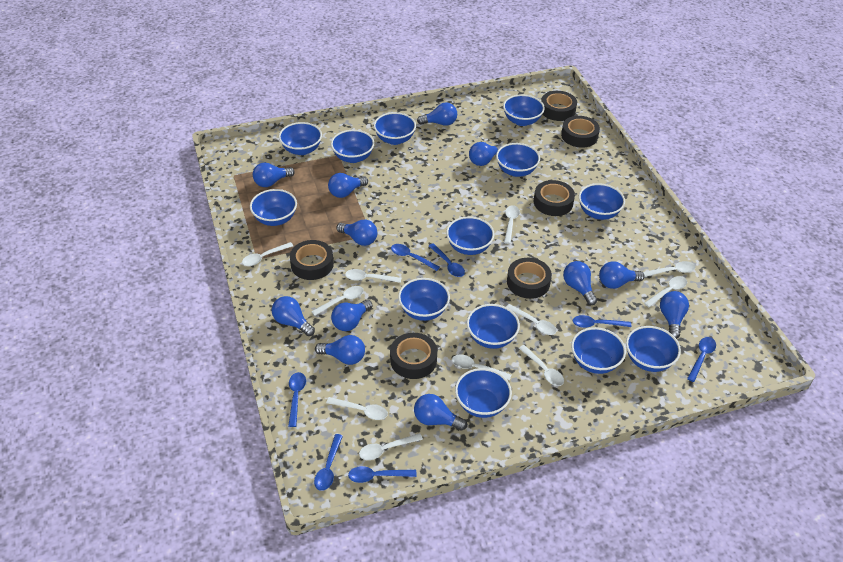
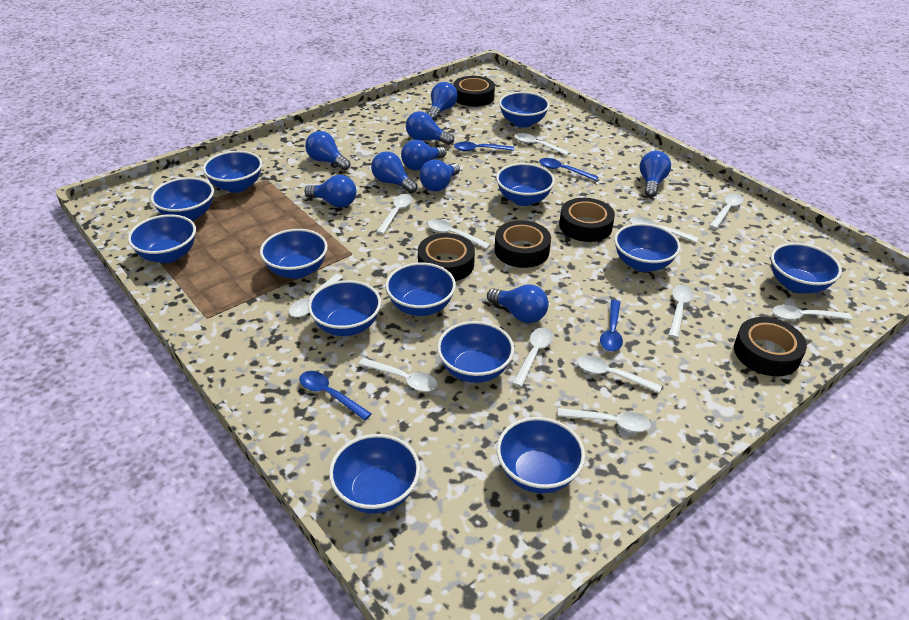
black tape: 6 -> 5
blue light bulb: 12 -> 9
blue spoon: 7 -> 4
white spoon: 11 -> 12

